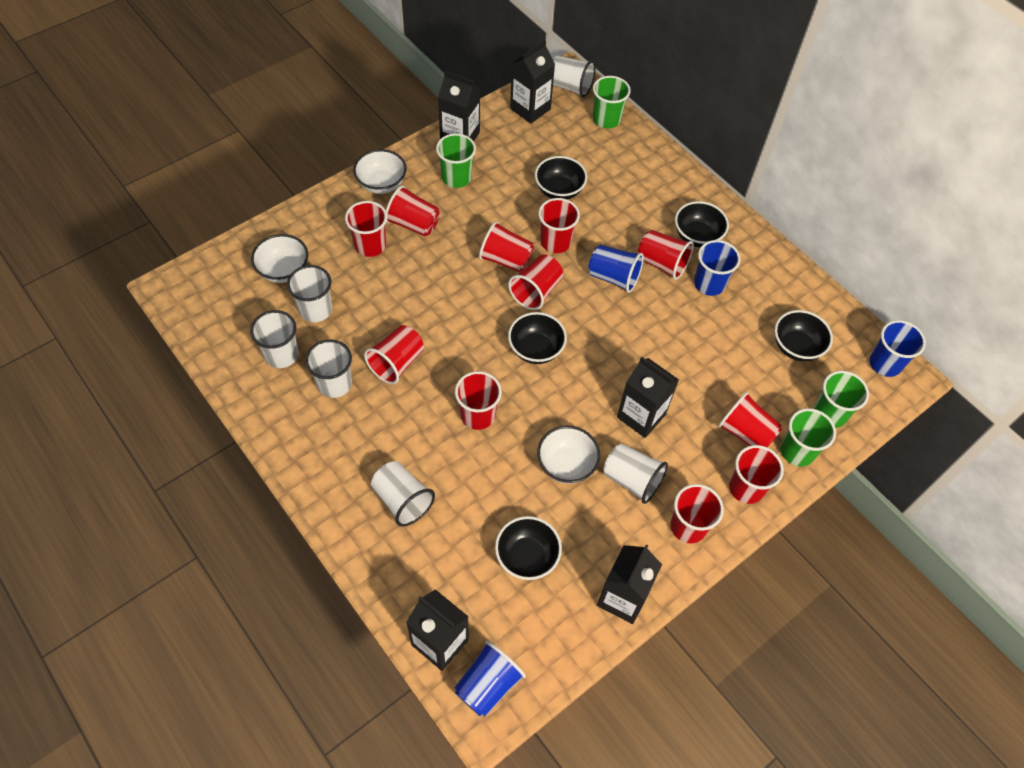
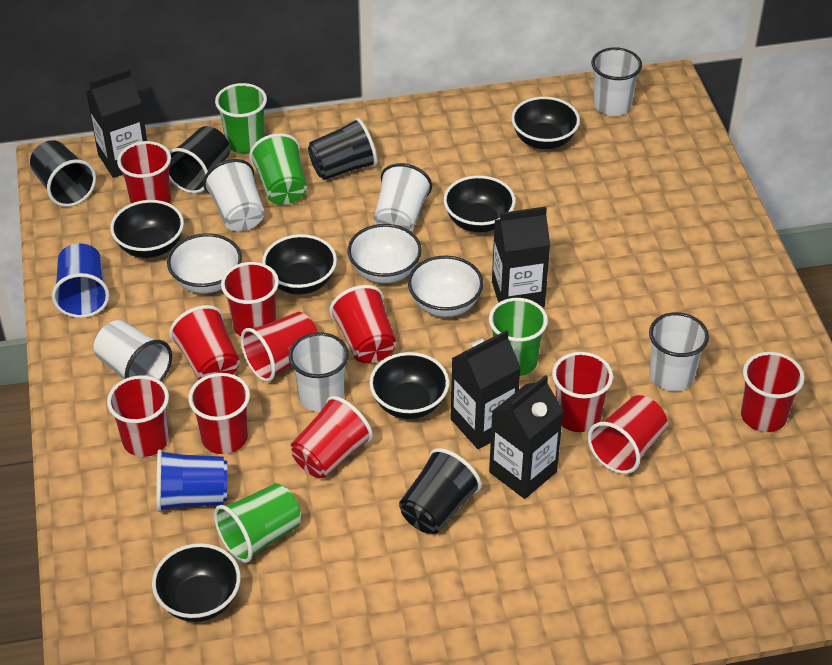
black bowl: 5 -> 6
black carton: 5 -> 4
black cup: 0 -> 4
blue cup: 4 -> 2

